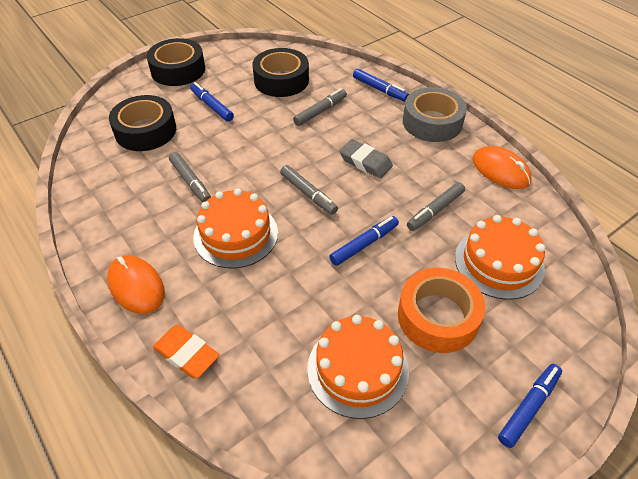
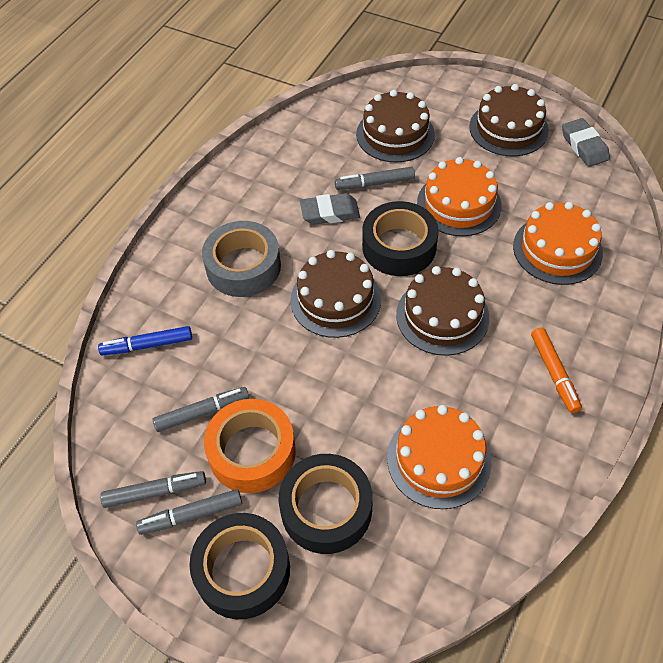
blue marker: 4 -> 1
brown cake: 0 -> 4
grey eraser: 1 -> 2
orange eraser: 1 -> 0
orange marker: 0 -> 1
orange mouse: 2 -> 0

